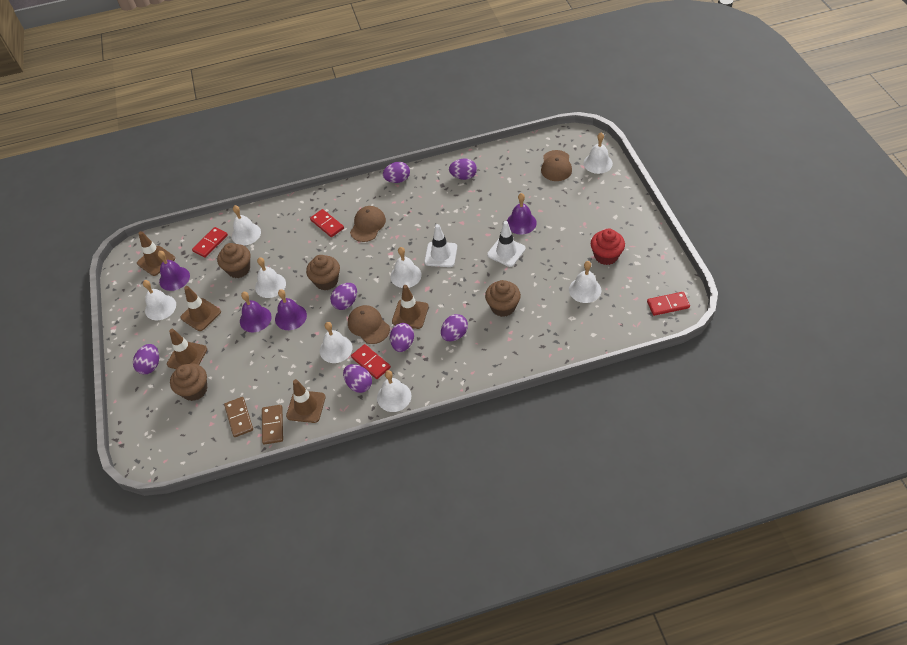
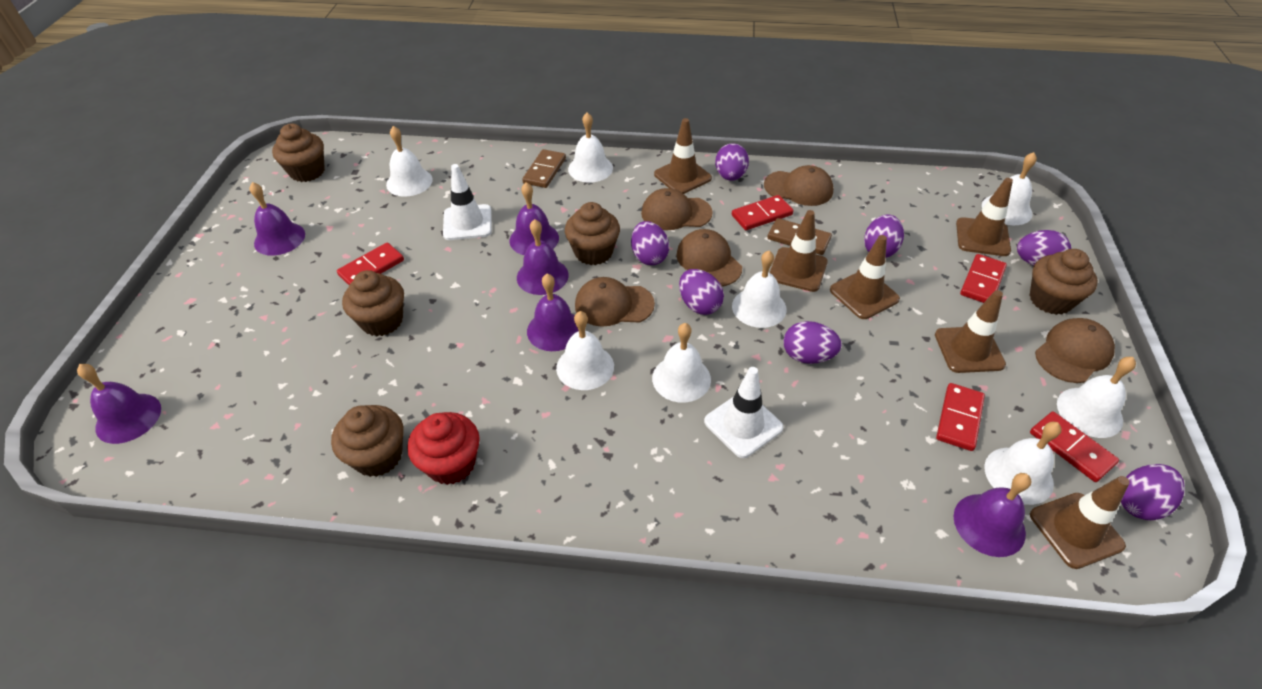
brown cap: 3 -> 5
brown cupcake: 4 -> 5
brown traffic cone: 5 -> 6
purple bell: 4 -> 6
red domino: 4 -> 5

